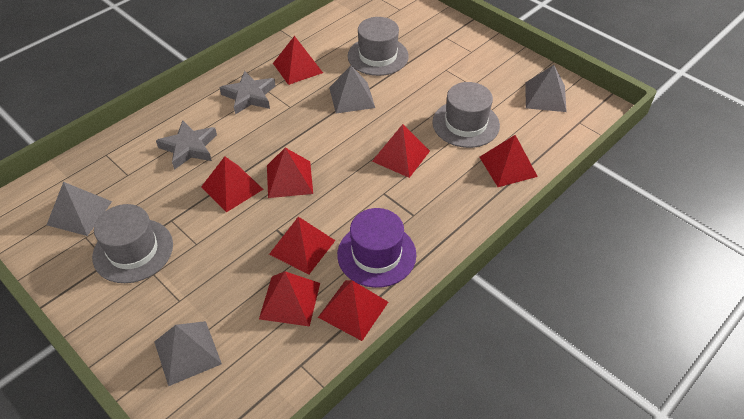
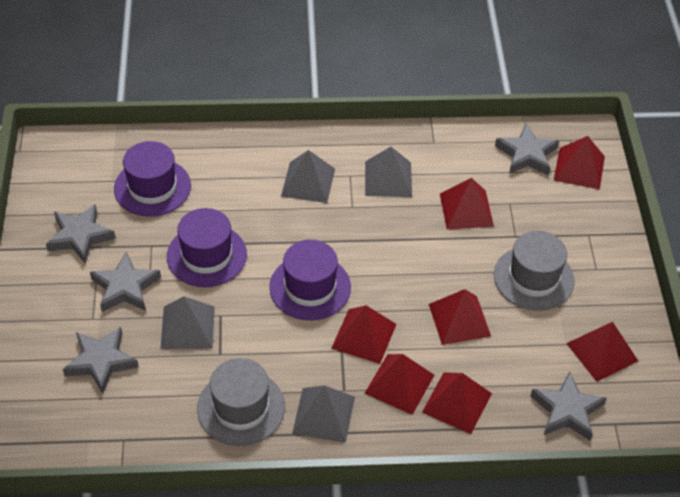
grey hat: 3 -> 2
grey star: 2 -> 5
purple hat: 1 -> 3
red pyramid: 8 -> 7

